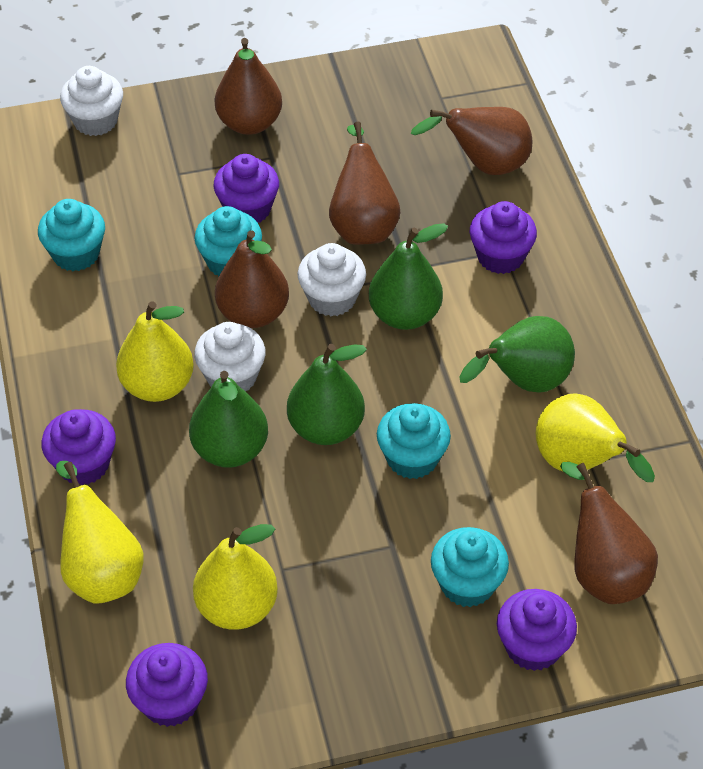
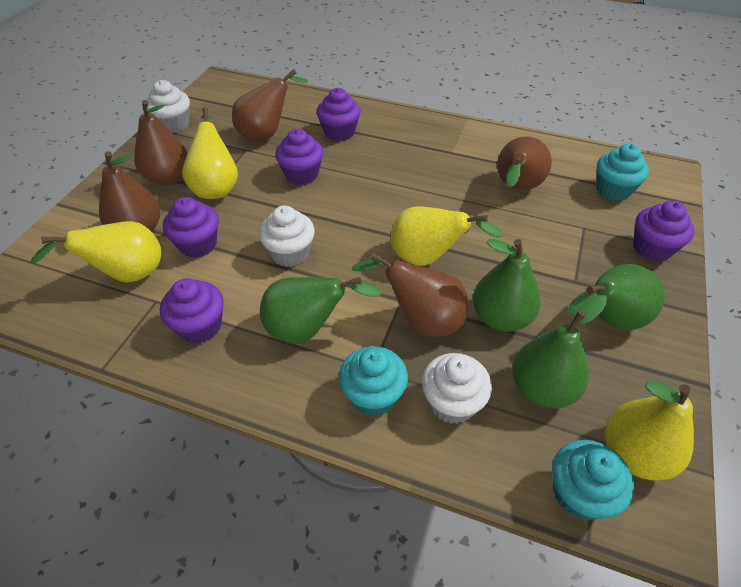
turquoise cupcake: 4 -> 3

